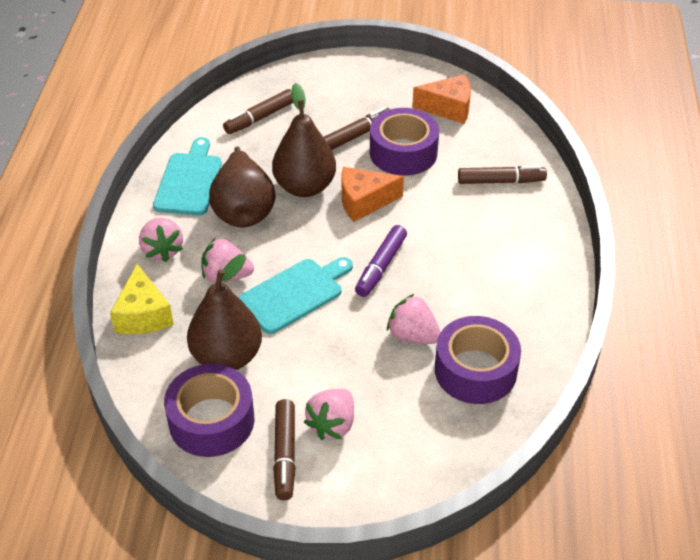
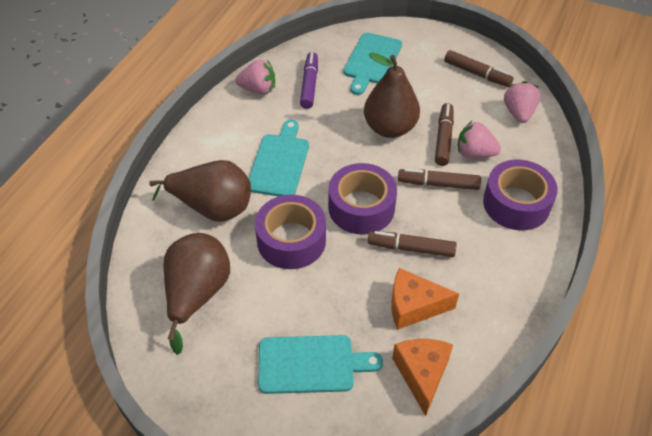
pink strawberry: 4 -> 3
turquoise cutting board: 2 -> 3
yellow cheese: 1 -> 0

